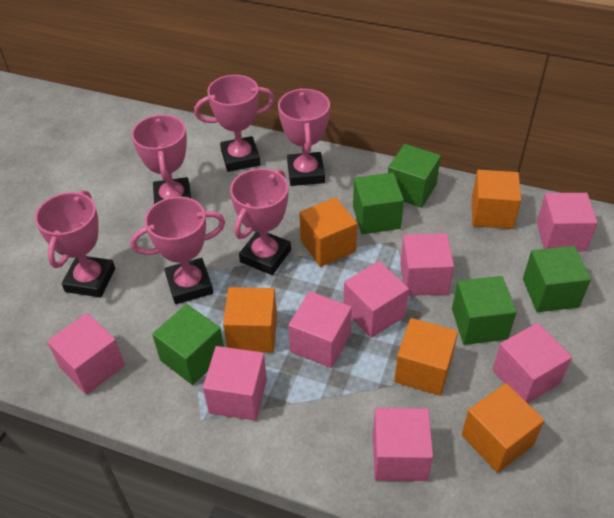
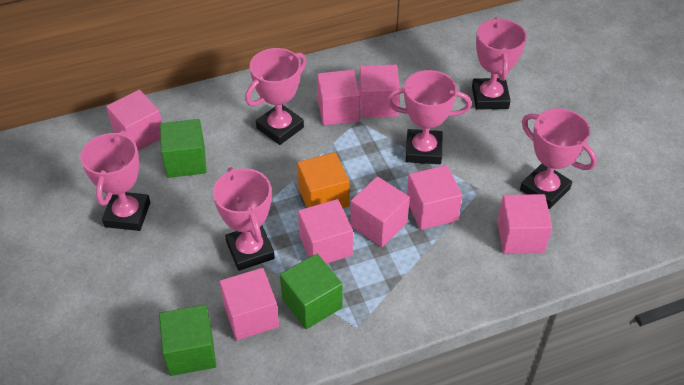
green cube: 5 -> 3
orange cube: 5 -> 1

